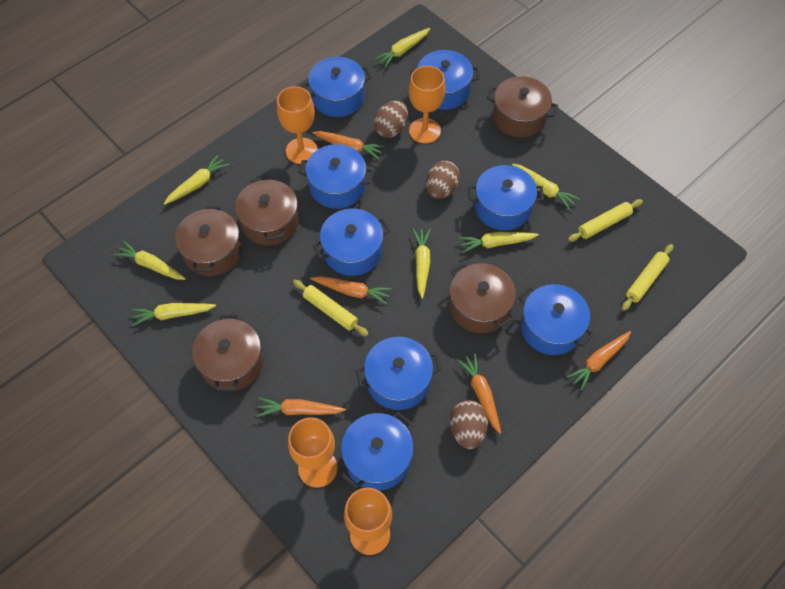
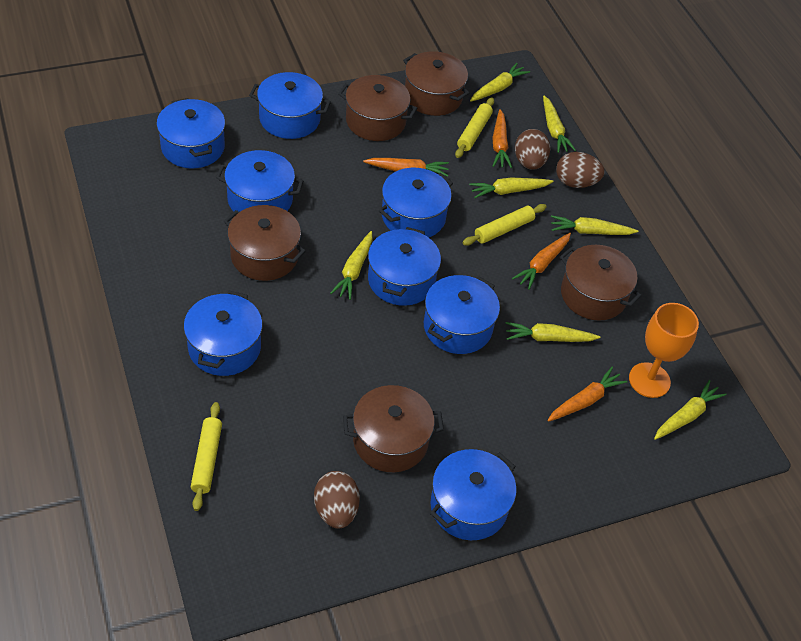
orange carrot: 5 -> 4
orange goblet: 4 -> 1

